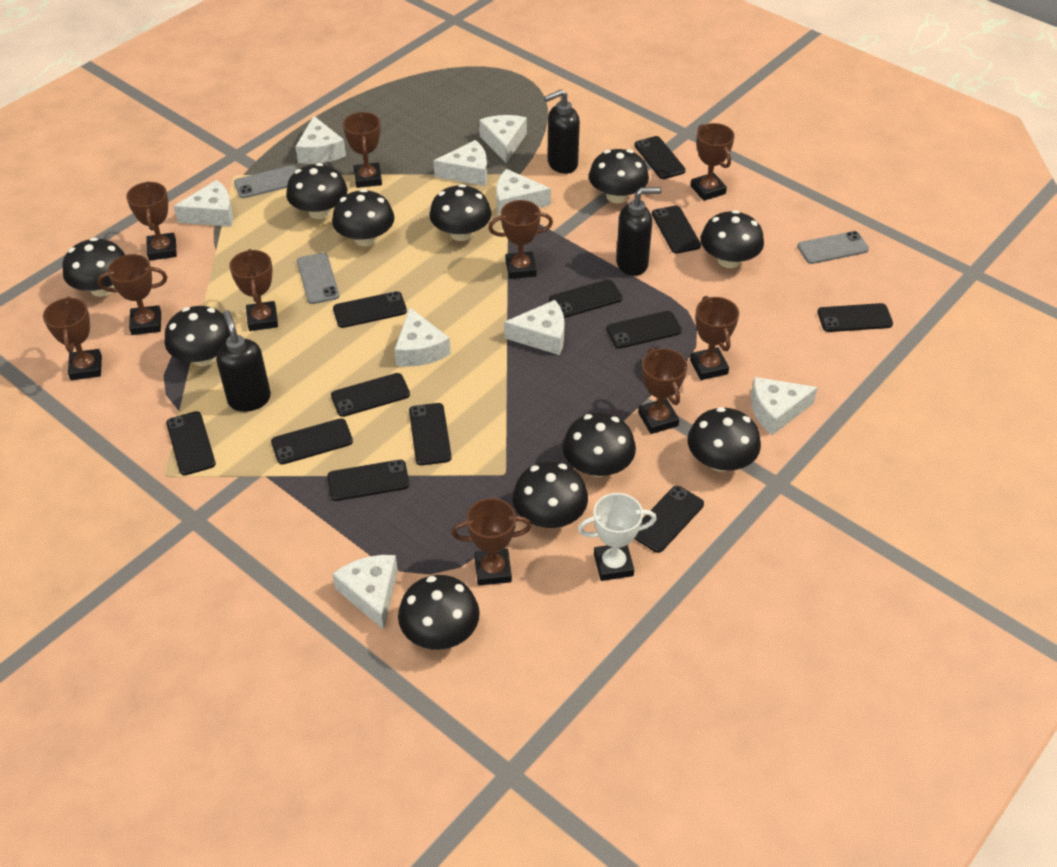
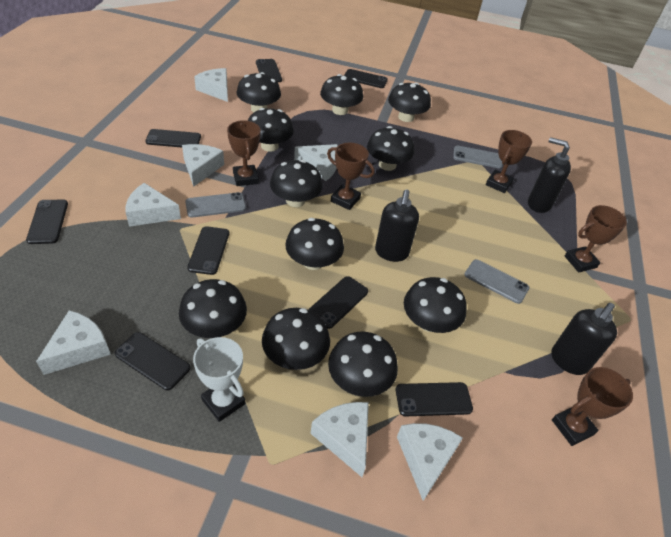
black phone: 12 -> 8
brown trophy: 10 -> 5
white cheese: 9 -> 7

